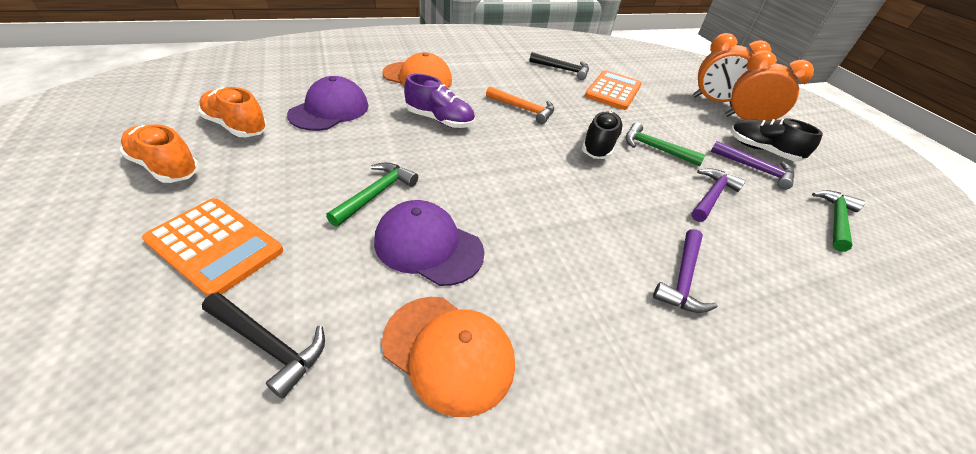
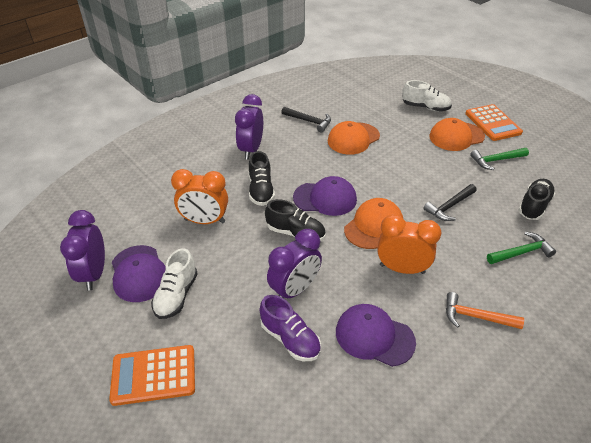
black shoe: 2 -> 3
green hammer: 3 -> 2
orange cap: 2 -> 3
orange shoe: 2 -> 0
purple cap: 2 -> 3
purple clock: 0 -> 3
purple hammer: 3 -> 0
white shoe: 0 -> 2

